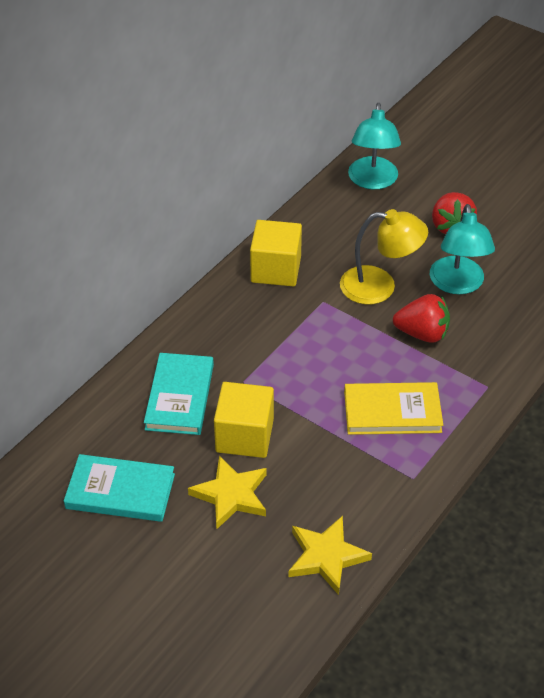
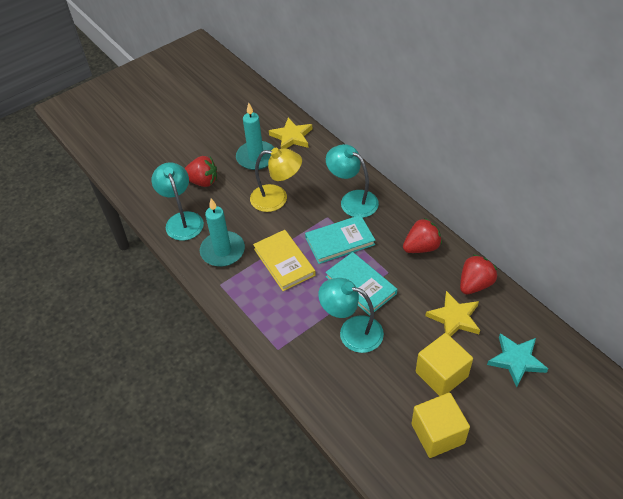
red strawberry: 2 -> 3
turquoise candle: 0 -> 2
turquoise lamp: 2 -> 3
turquoise star: 0 -> 1

